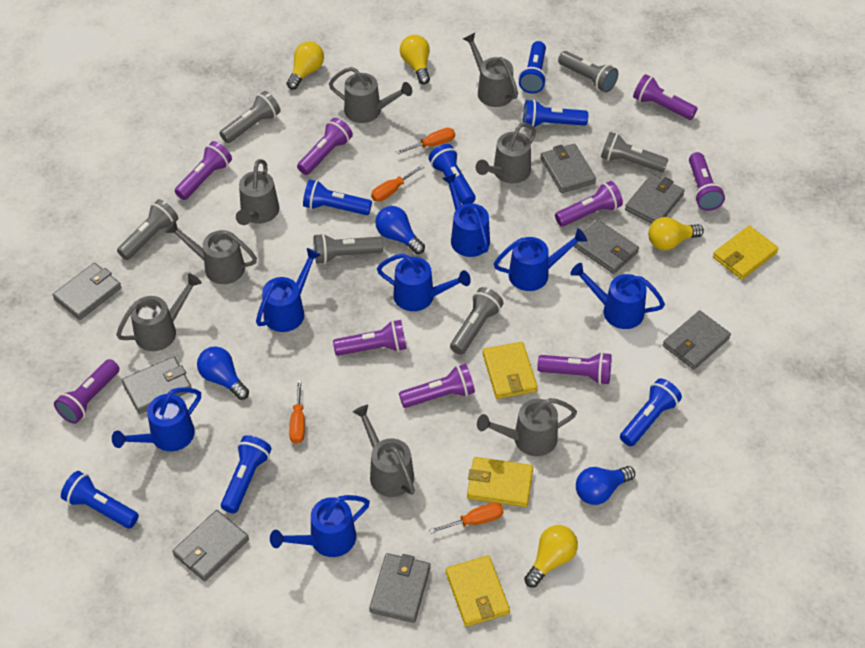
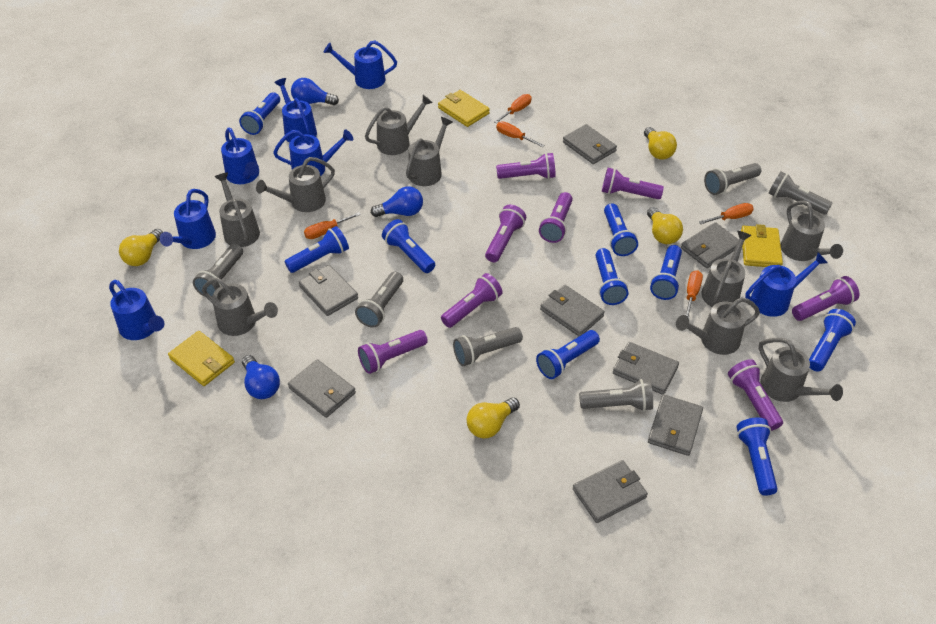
blue flashlight: 7 -> 9
grey watering can: 8 -> 9
orange screwdriver: 4 -> 5
purple flashlight: 9 -> 8
yellow wallet: 4 -> 3

